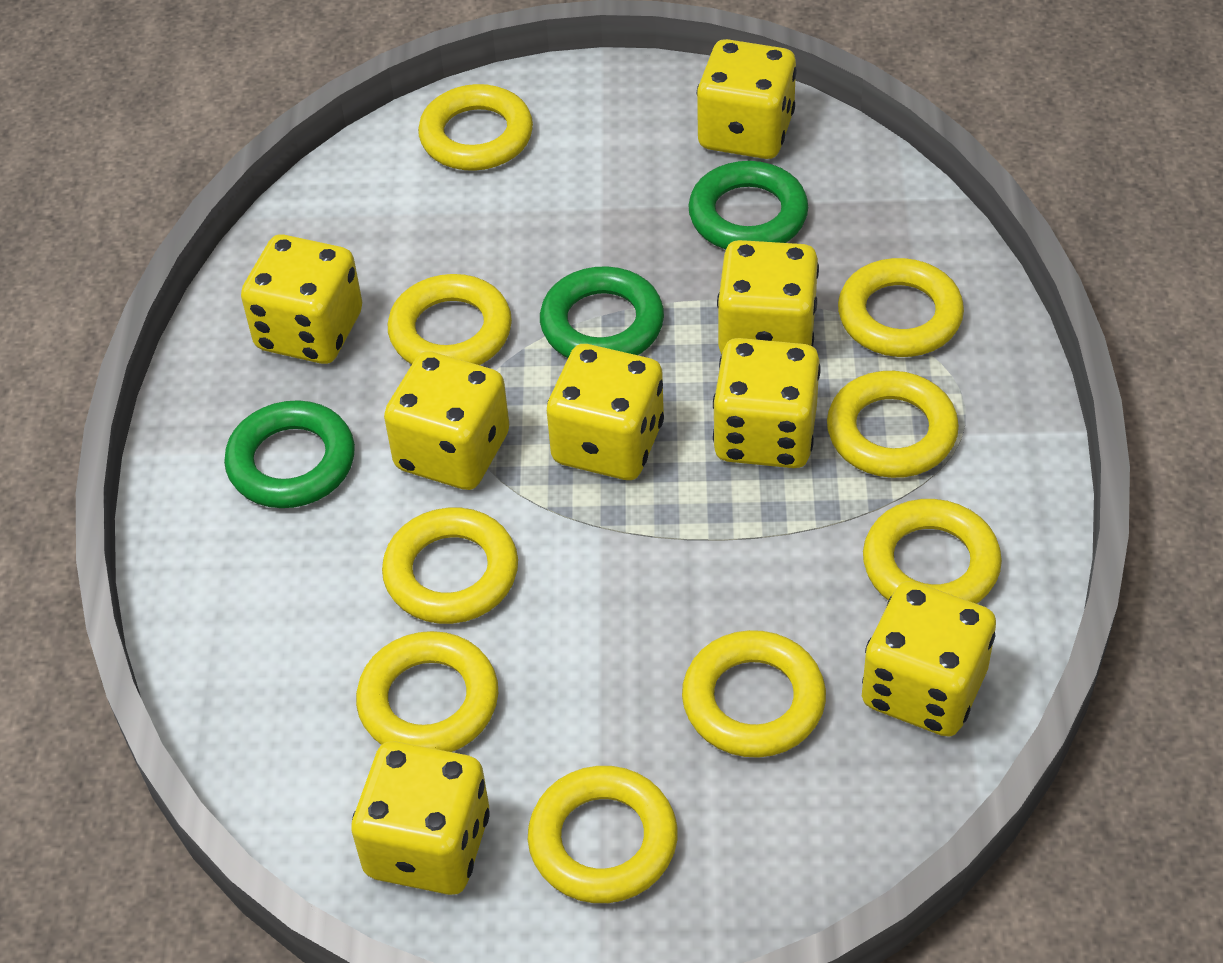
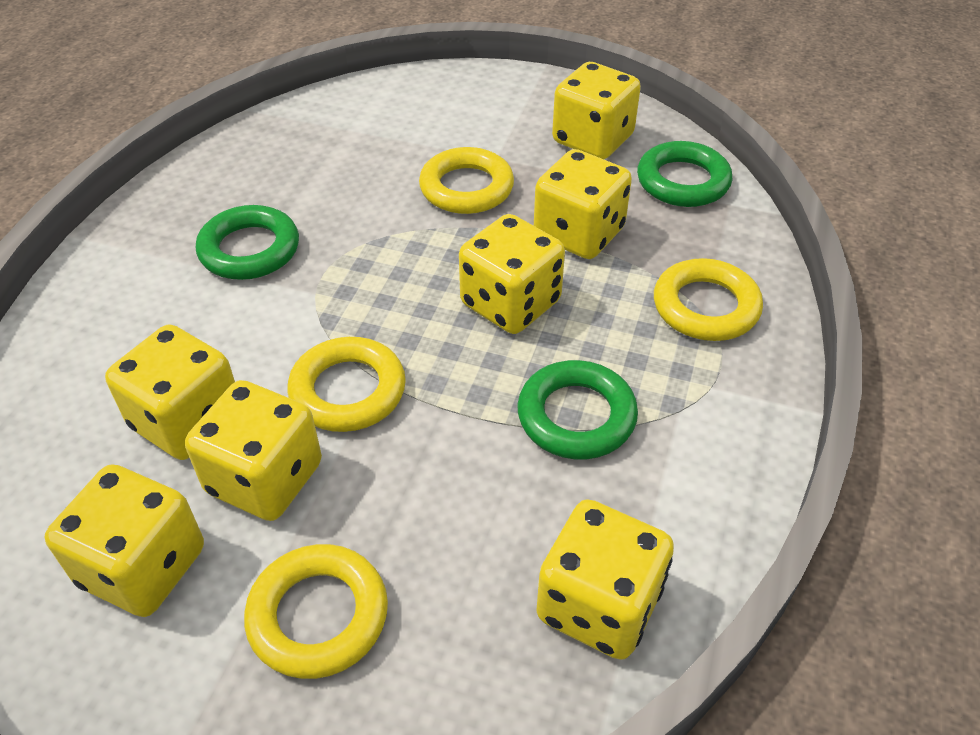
yellow dice: 8 -> 7
yellow ring: 9 -> 4

